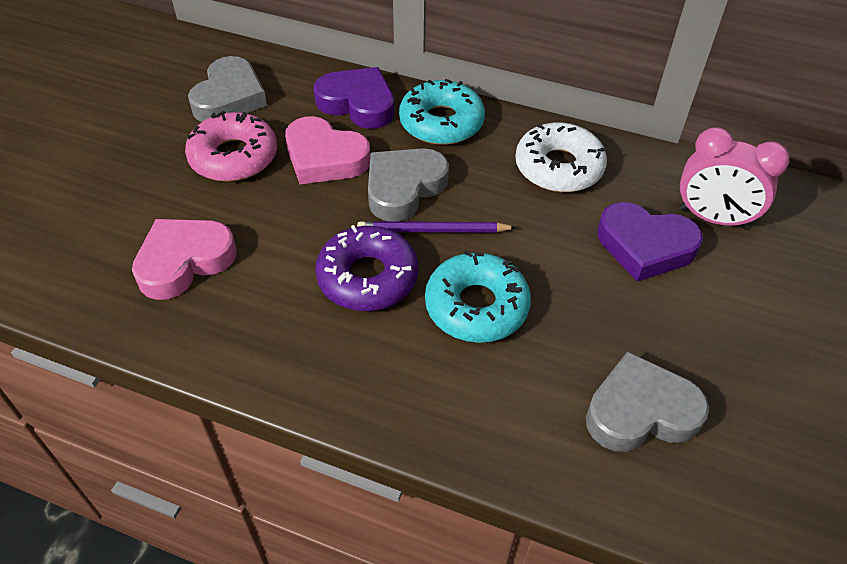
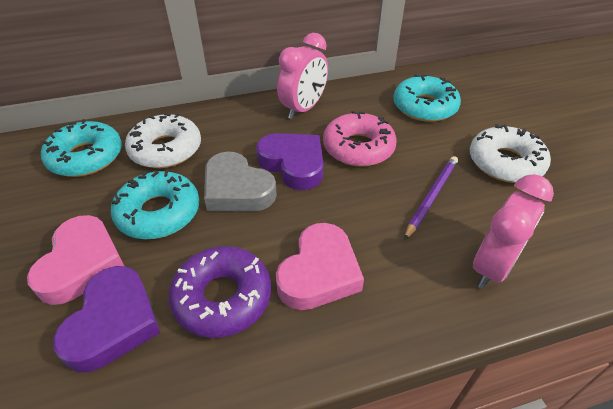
grey heart: 3 -> 1
pink clock: 1 -> 2
turquoise donut: 2 -> 3
white donut: 1 -> 2

